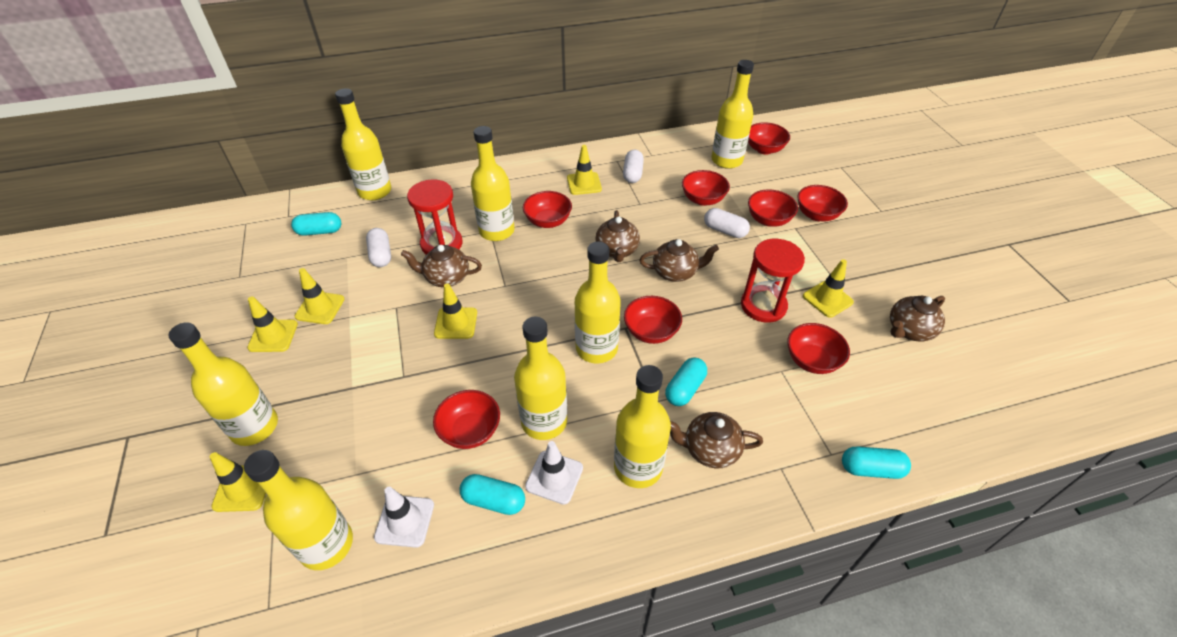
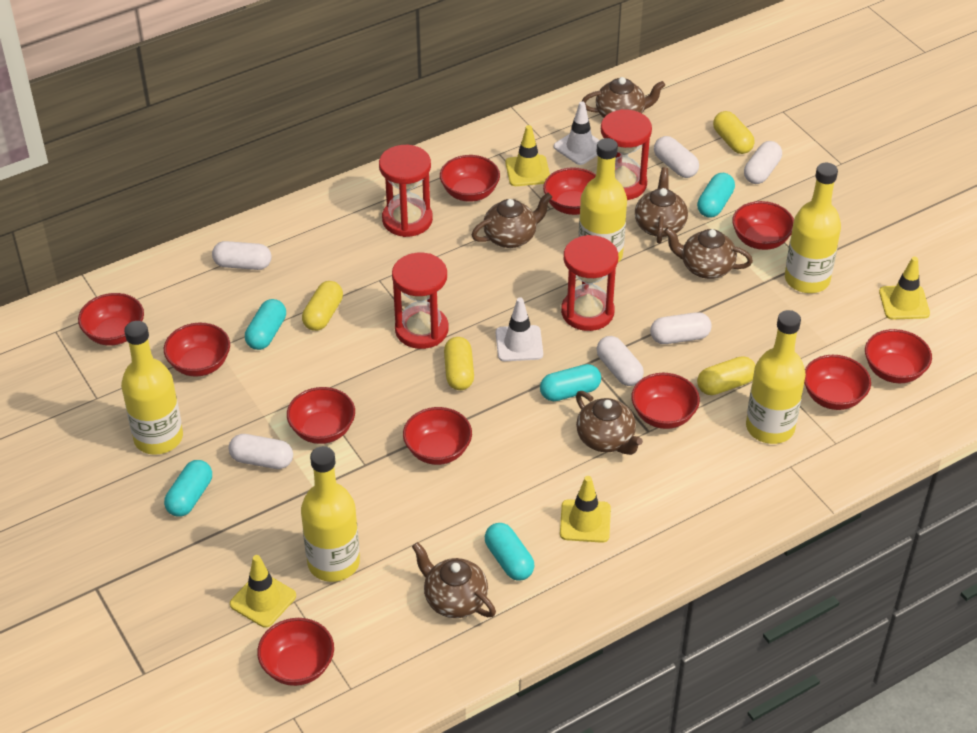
brown teapot: 5 -> 6
red bowl: 8 -> 11
red hourglass: 2 -> 4
turquoise capsule: 4 -> 5
white capsule: 3 -> 6
yellow bottle: 8 -> 5
yellow capsule: 0 -> 4
yellow traffic cone: 6 -> 4

